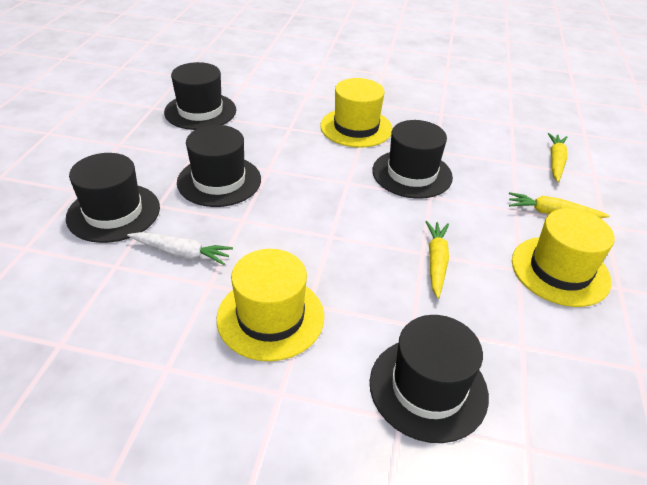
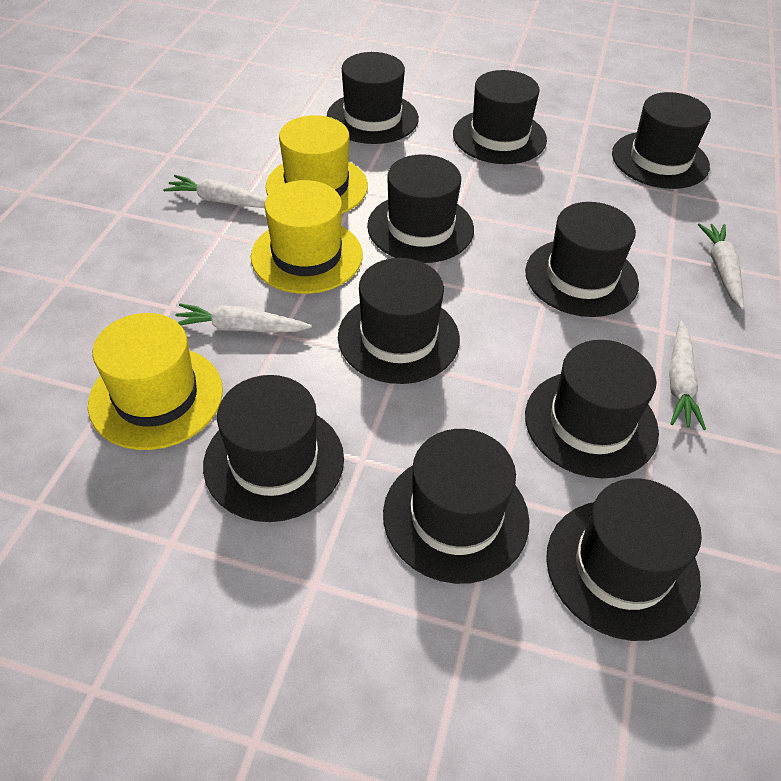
black hat: 5 -> 10
white carrot: 1 -> 4
yellow carrot: 3 -> 0

